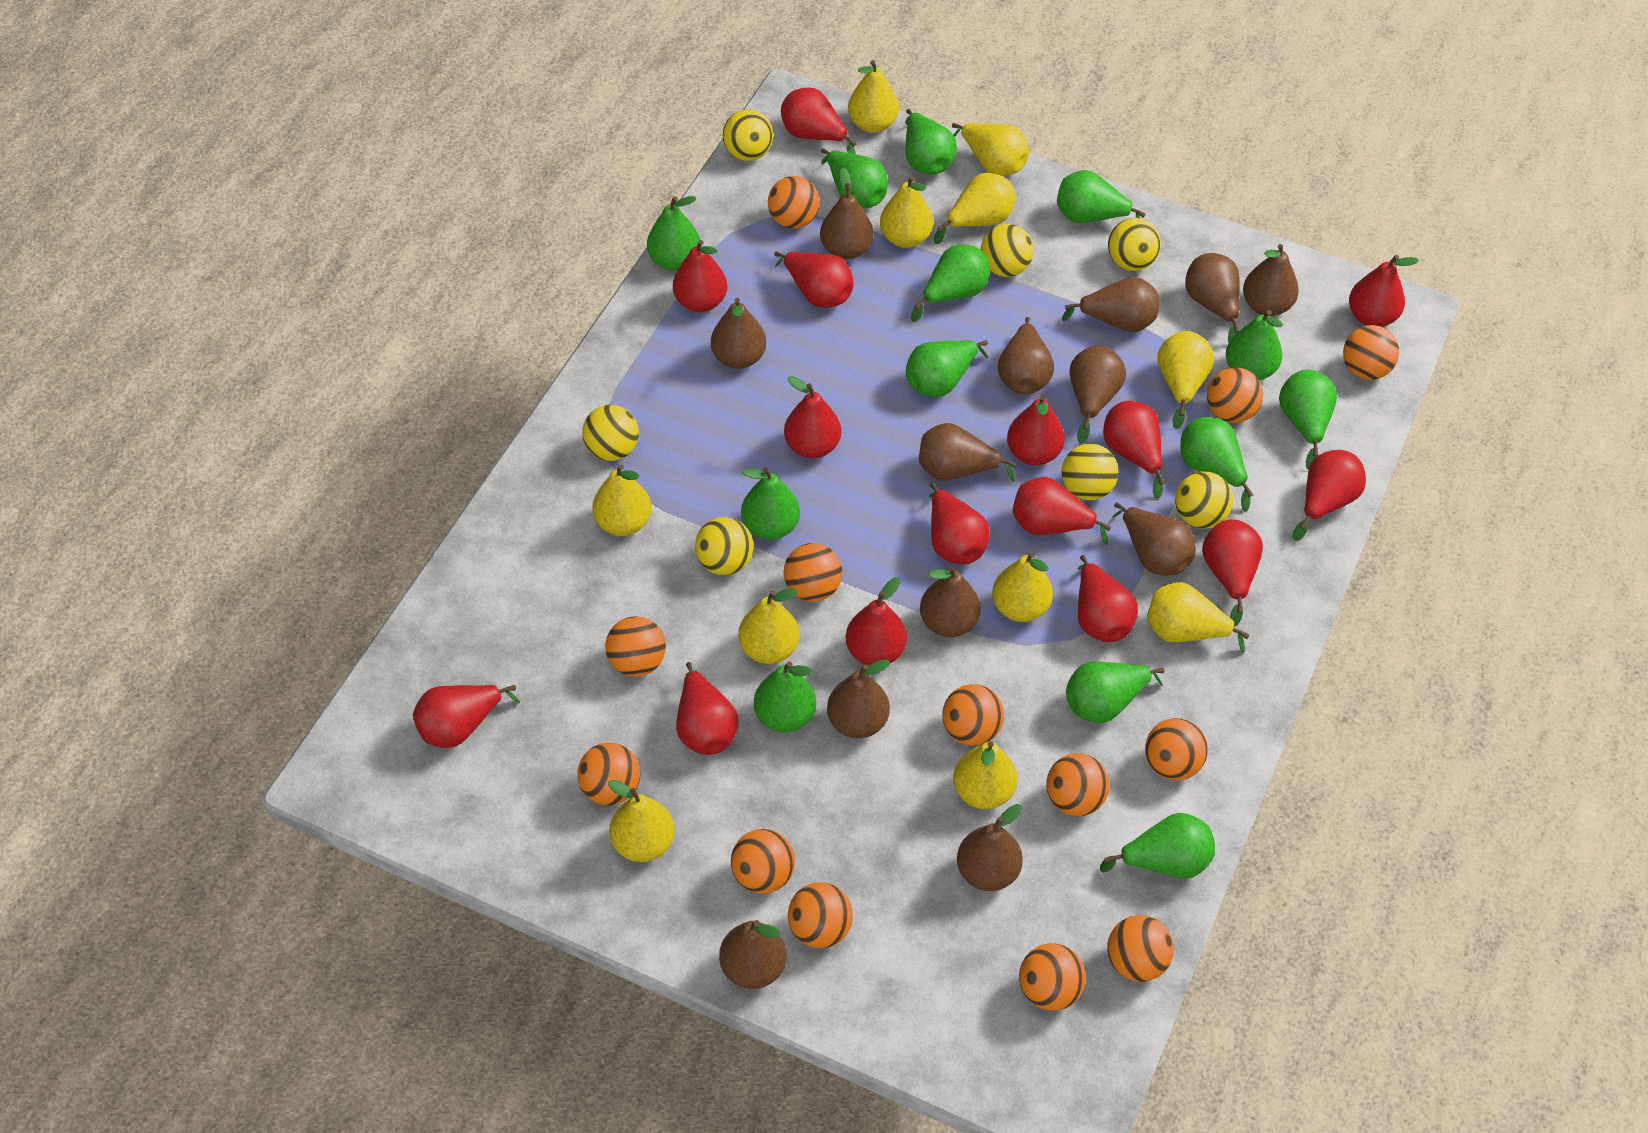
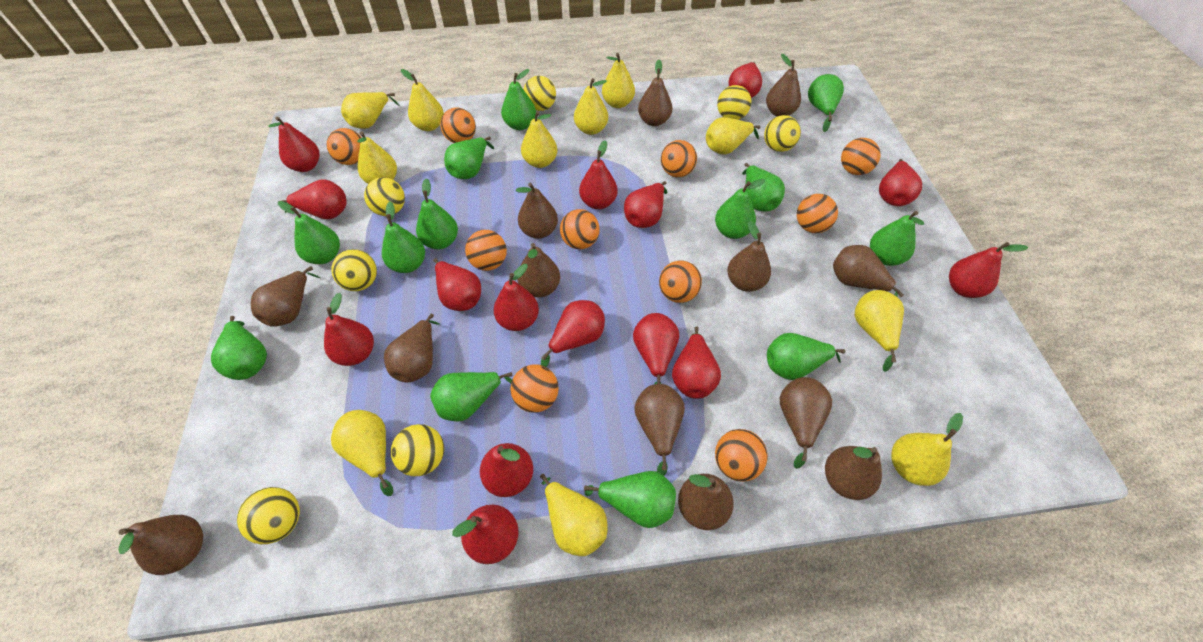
orange ball: 13 -> 10

